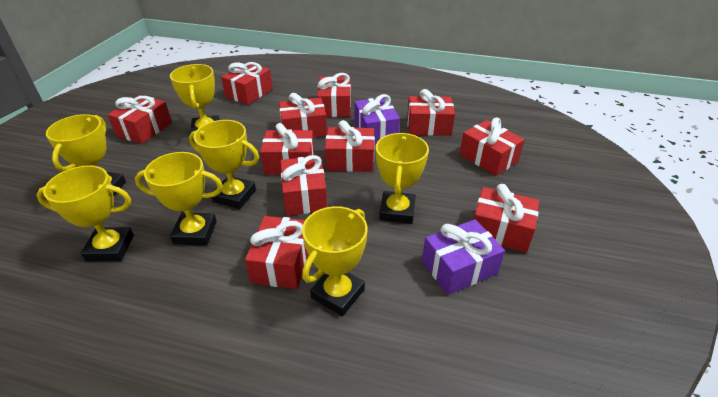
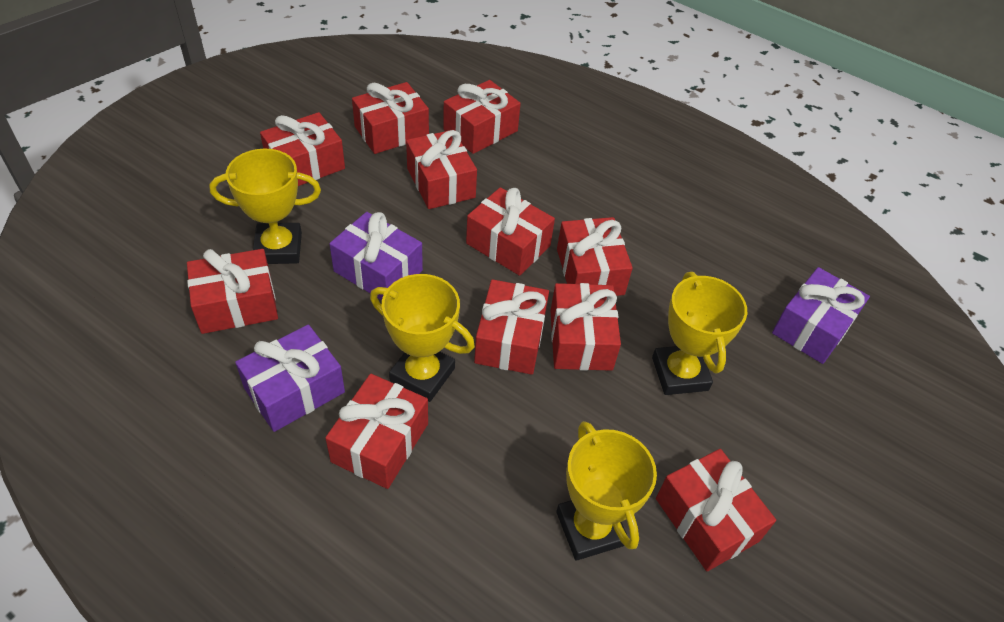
purple gift: 2 -> 3
yellow trophy: 7 -> 4

